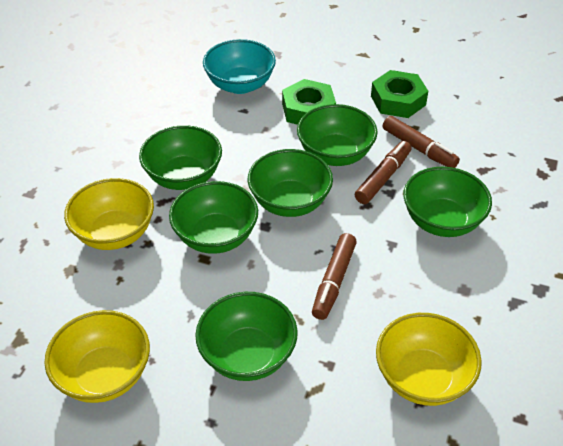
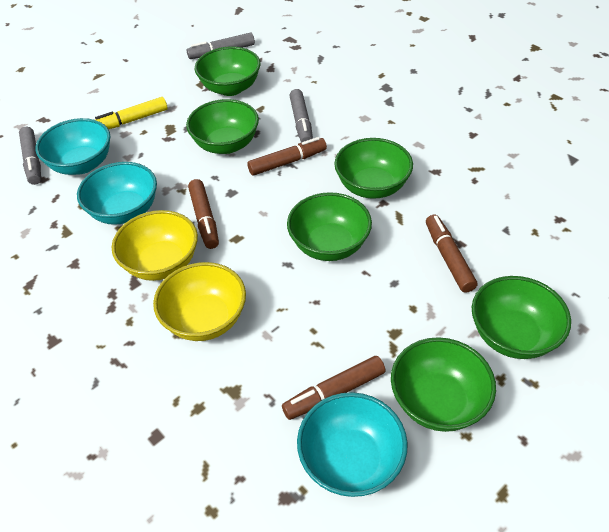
brown marker: 3 -> 4
green nut: 2 -> 0
grey marker: 0 -> 3
turquoise bowl: 1 -> 3
yellow bowl: 3 -> 2
yellow marker: 0 -> 1

